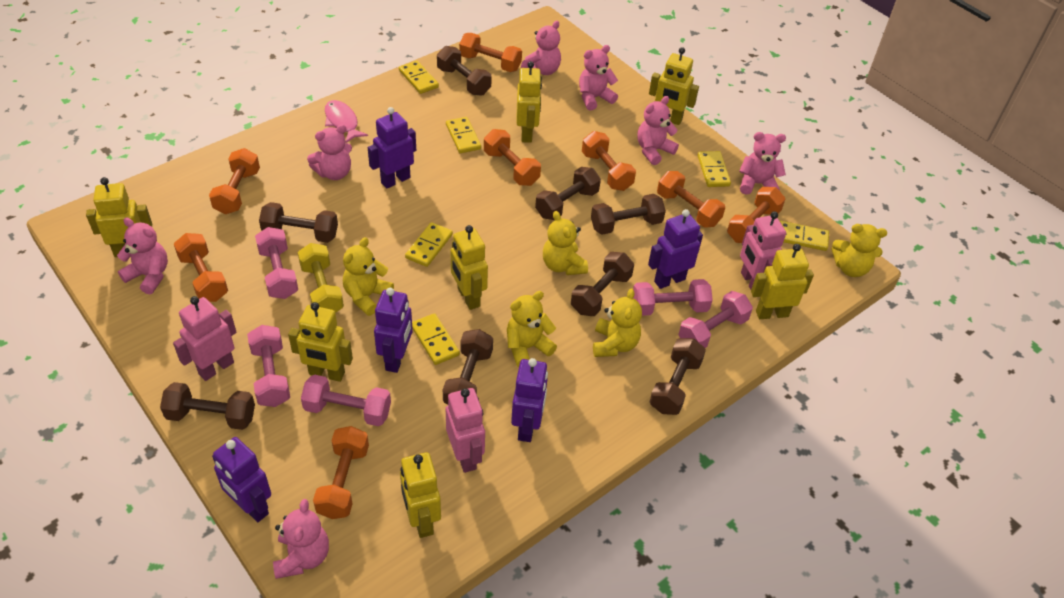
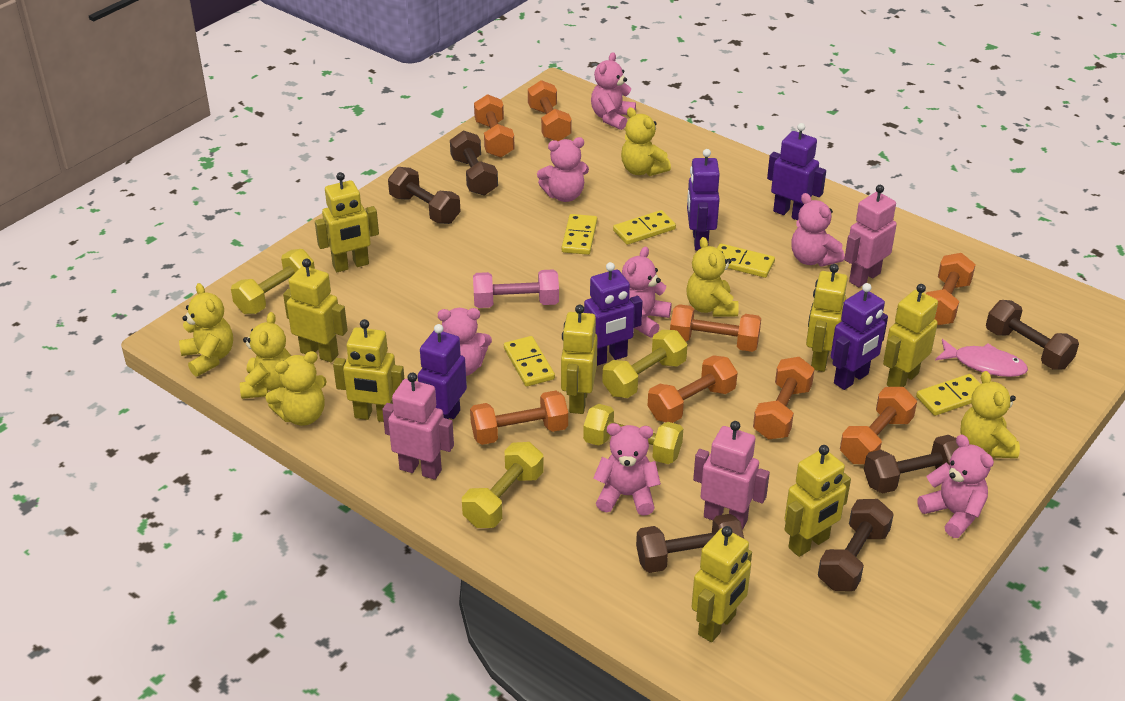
brown dumbbell: 8 -> 6
pink dumbbell: 5 -> 1
yellow domino: 6 -> 5
yellow dumbbell: 1 -> 4
yellow robot: 7 -> 8
yellow teddy bear: 5 -> 6

